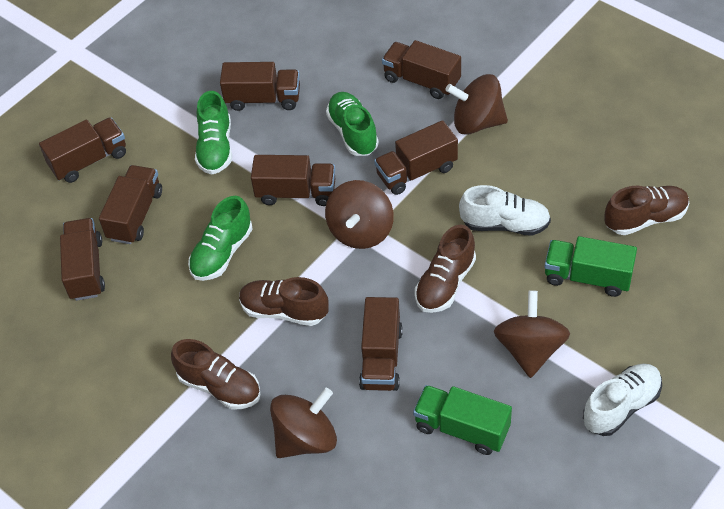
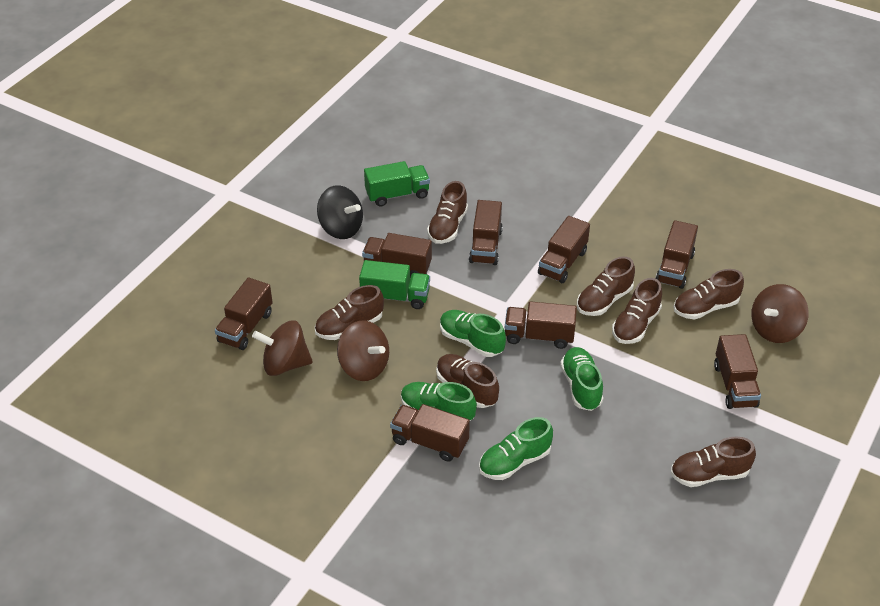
black spinning top: 0 -> 1
brown shoe: 4 -> 7
brown spinning top: 4 -> 3
green shoe: 3 -> 4
white shoe: 2 -> 0

